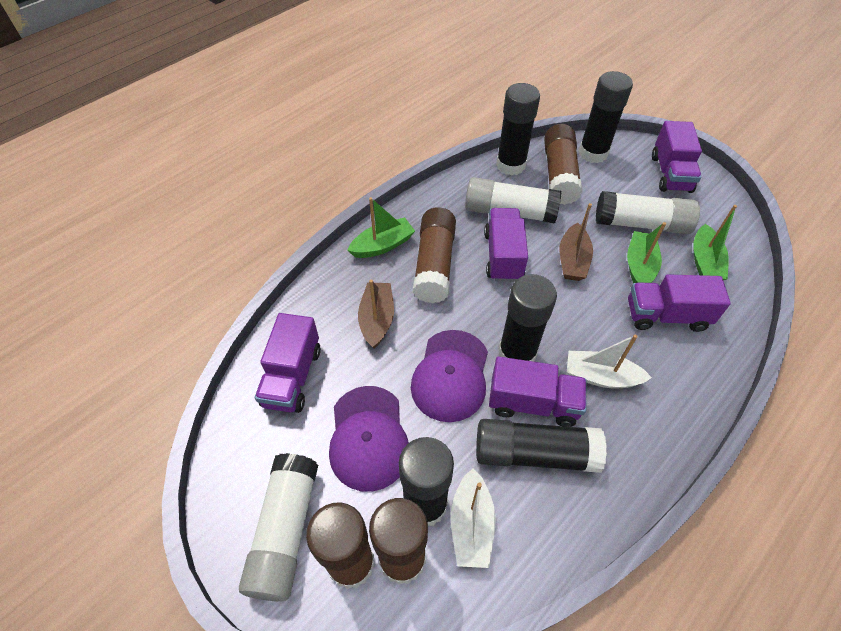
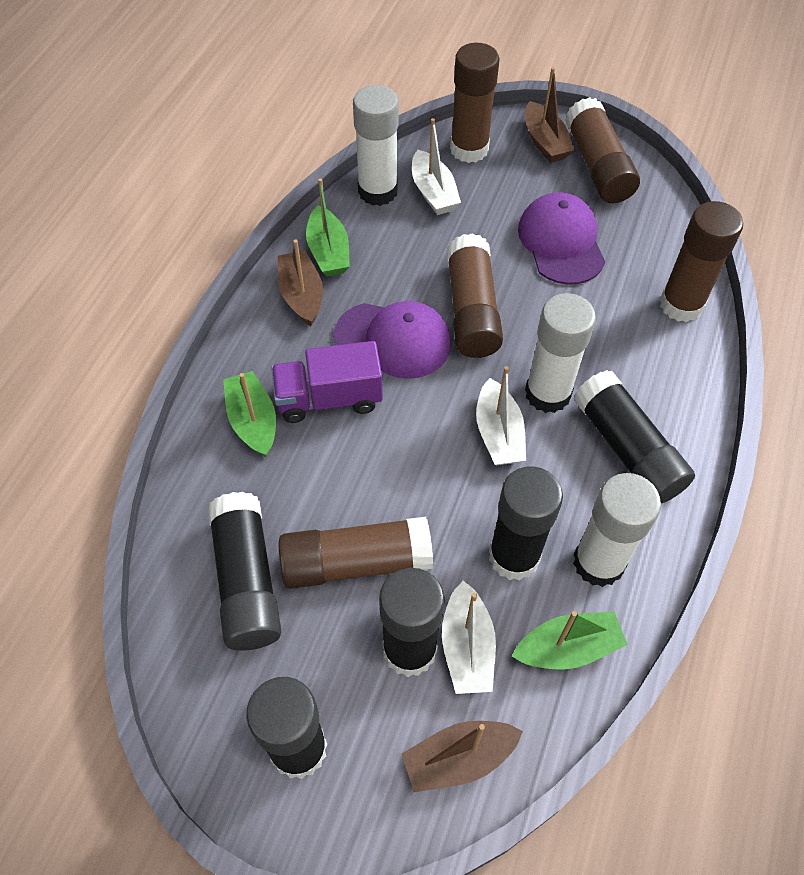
brown boat: 2 -> 3
brown glue stick: 4 -> 5
purple truck: 5 -> 1
white boat: 2 -> 3

